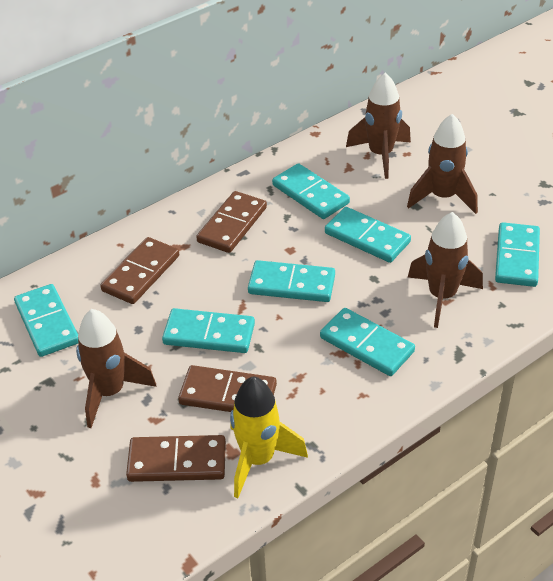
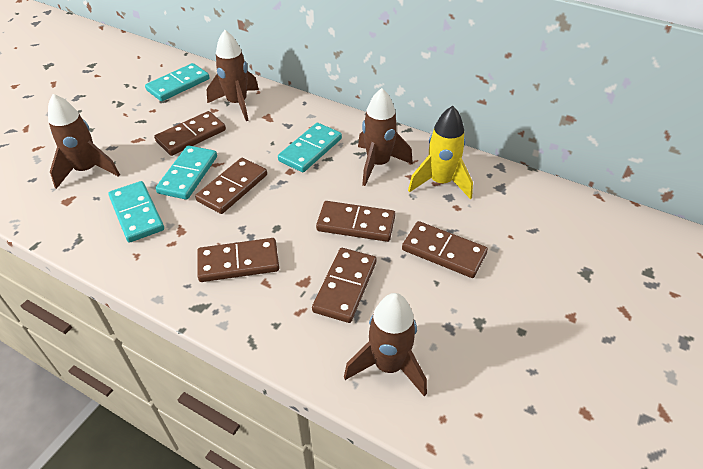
brown domino: 4 -> 6
turquoise domino: 7 -> 4

